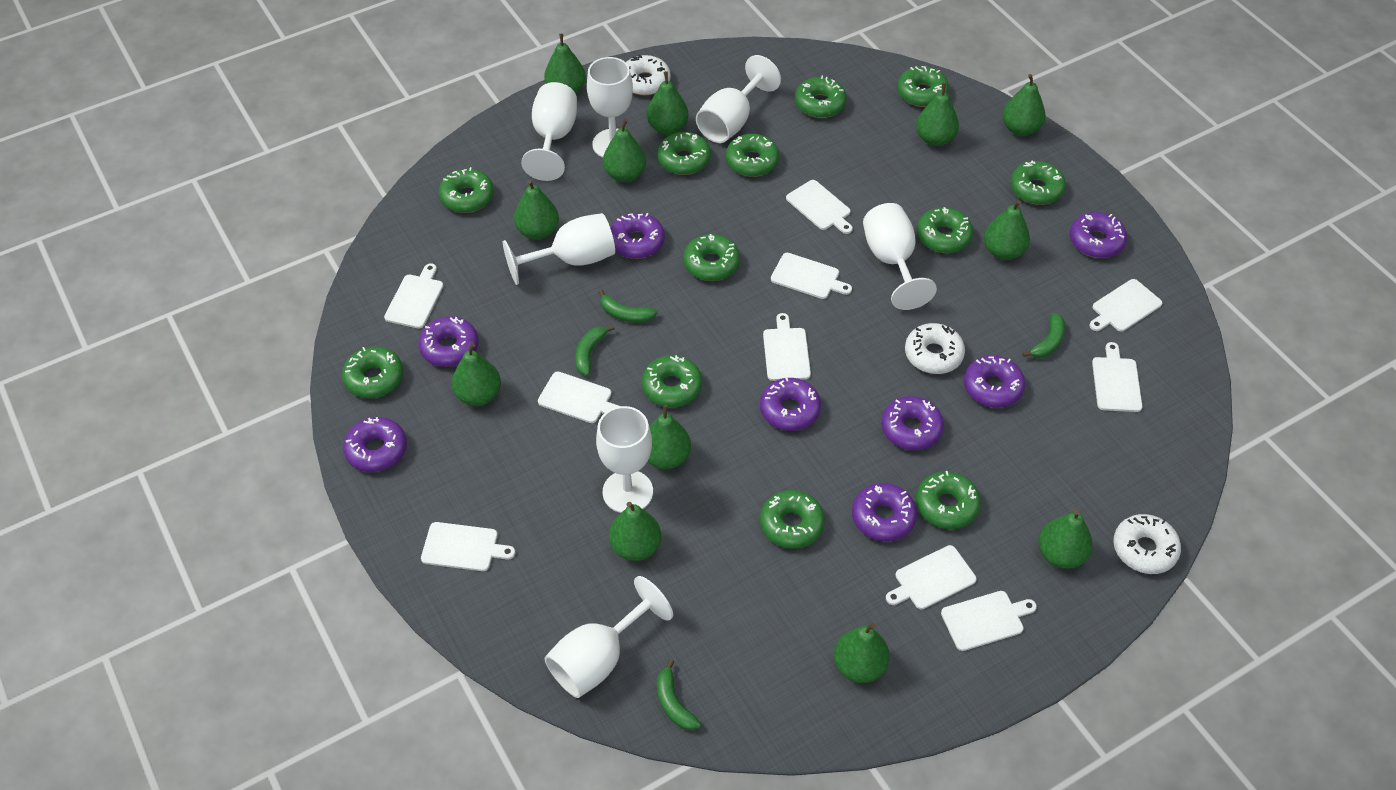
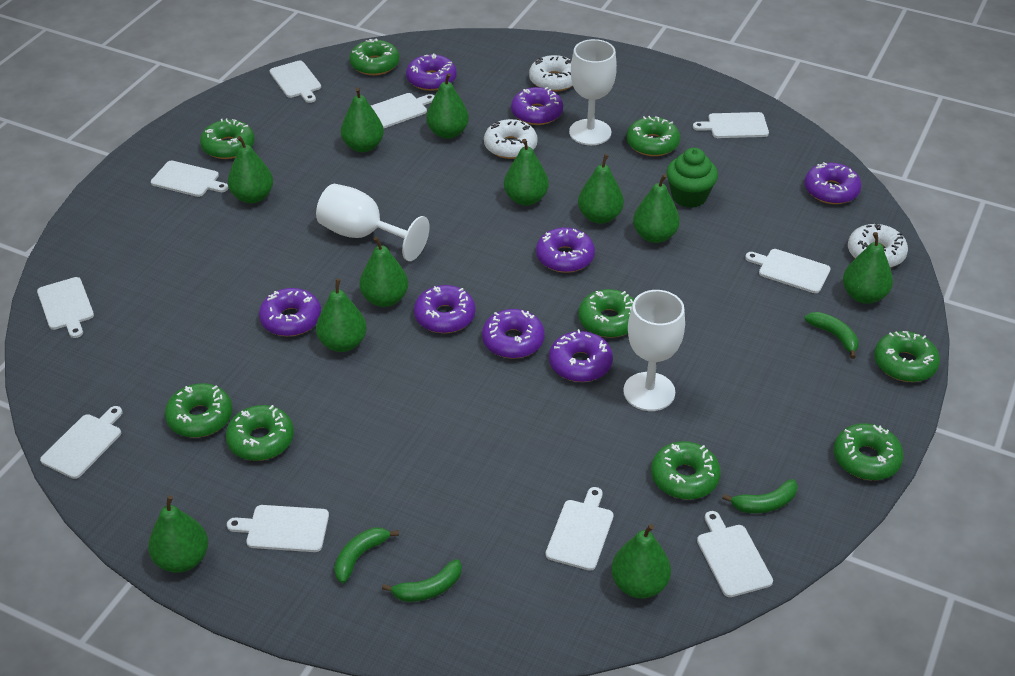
green cupcake: 0 -> 1
green donut: 12 -> 9
green pear: 12 -> 11
white goblet: 7 -> 3

